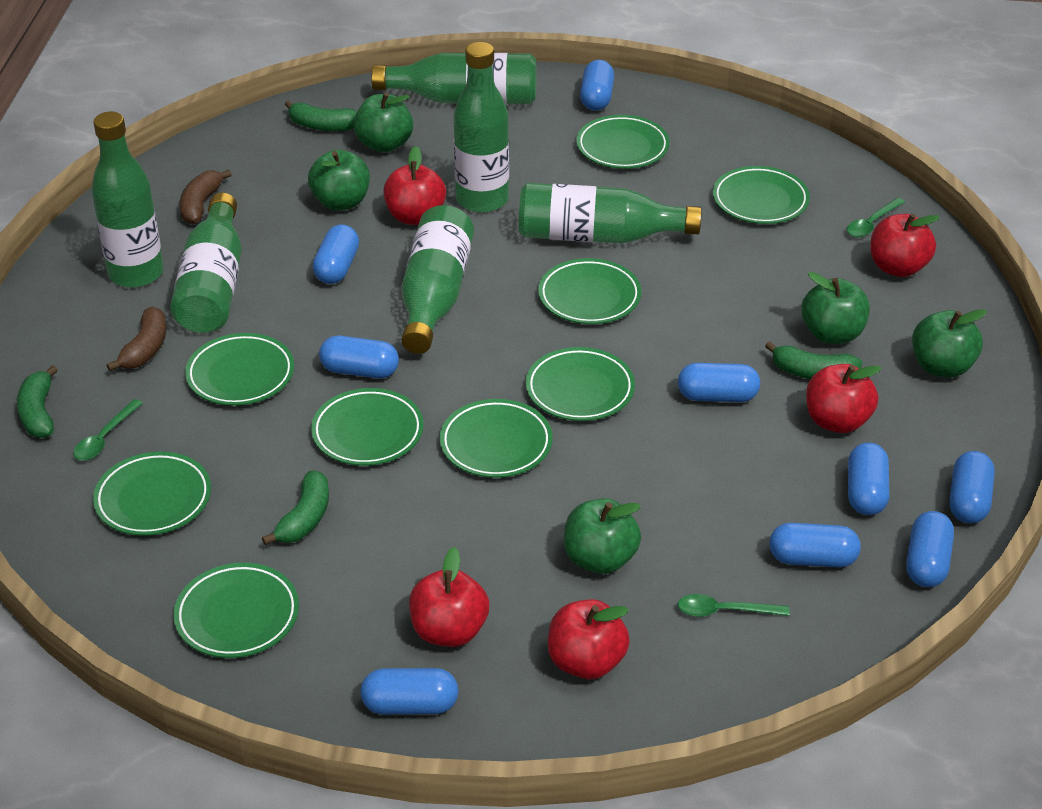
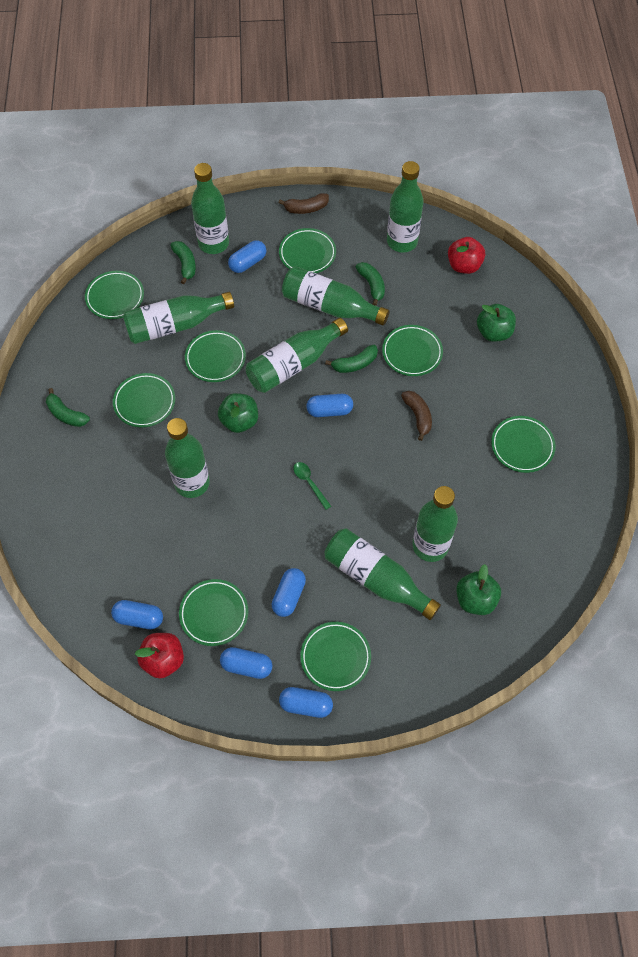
blue capsule: 9 -> 6
green apple: 5 -> 3
green bottle: 6 -> 8
green plate: 9 -> 8
green spoon: 3 -> 1
red apple: 5 -> 2

